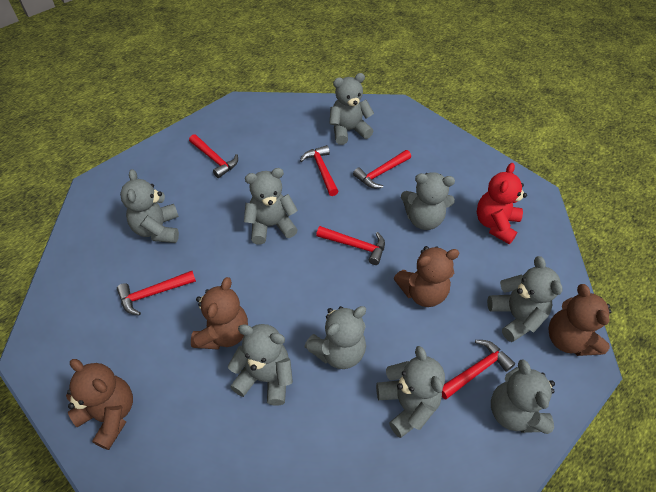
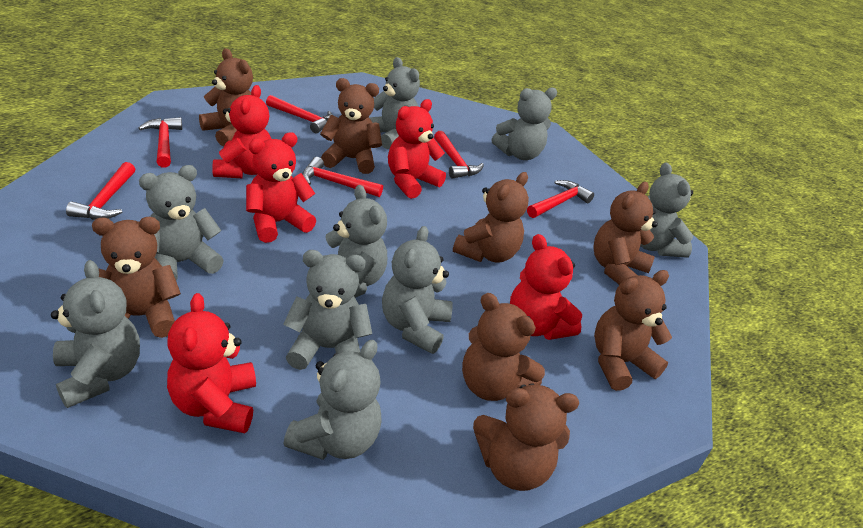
brown teddy bear: 4 -> 8
red teddy bear: 1 -> 5

